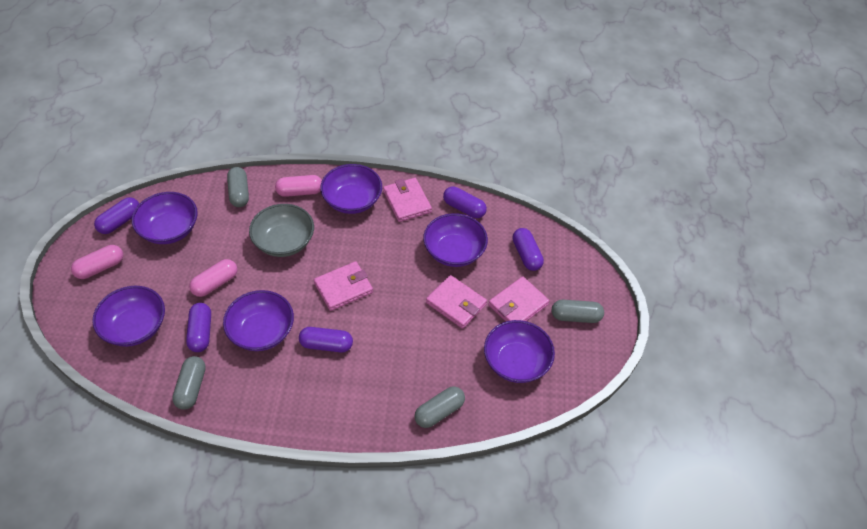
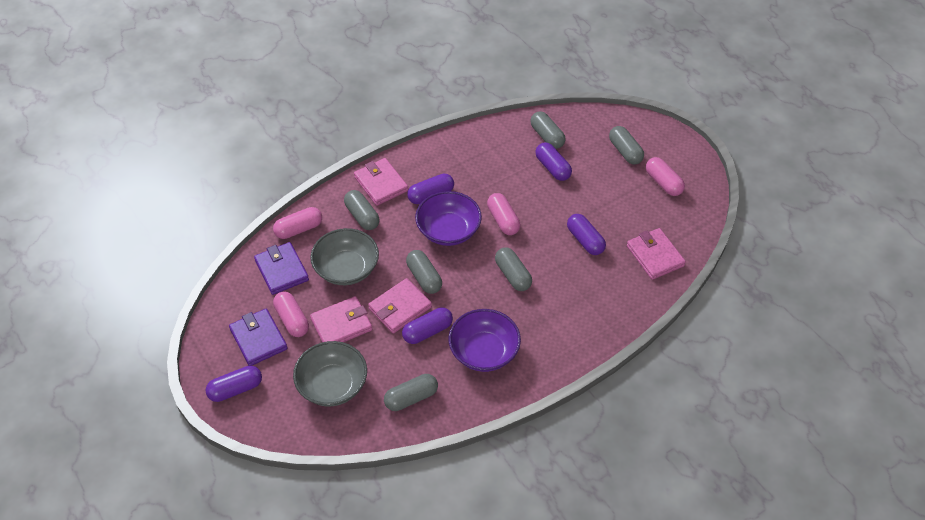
grey bowl: 1 -> 2
grey capsule: 4 -> 6
pink capsule: 3 -> 4
purple bowl: 6 -> 2
purple wallet: 0 -> 2

